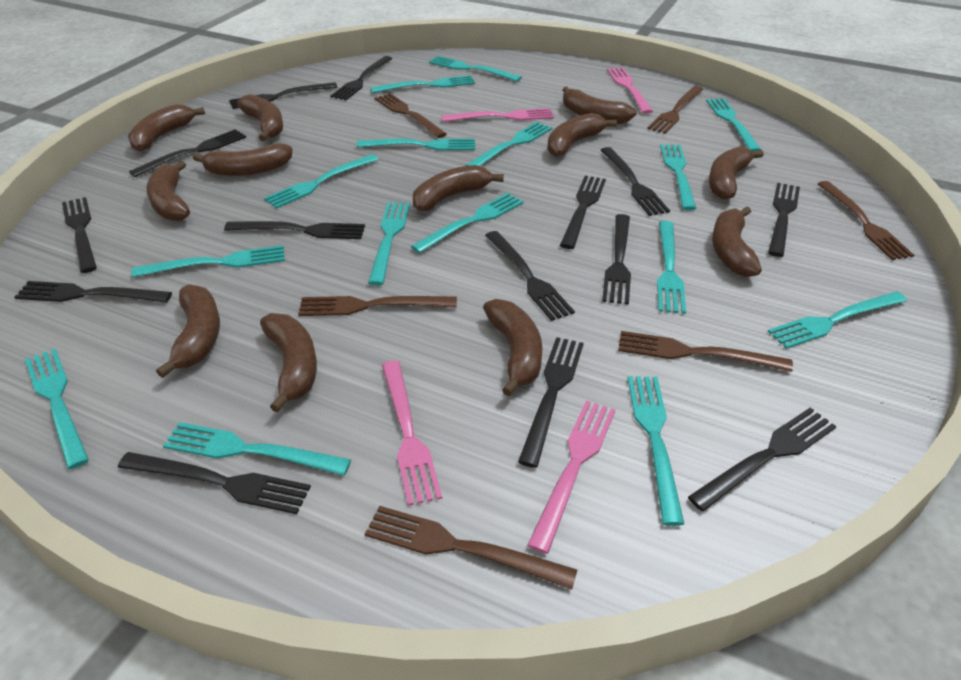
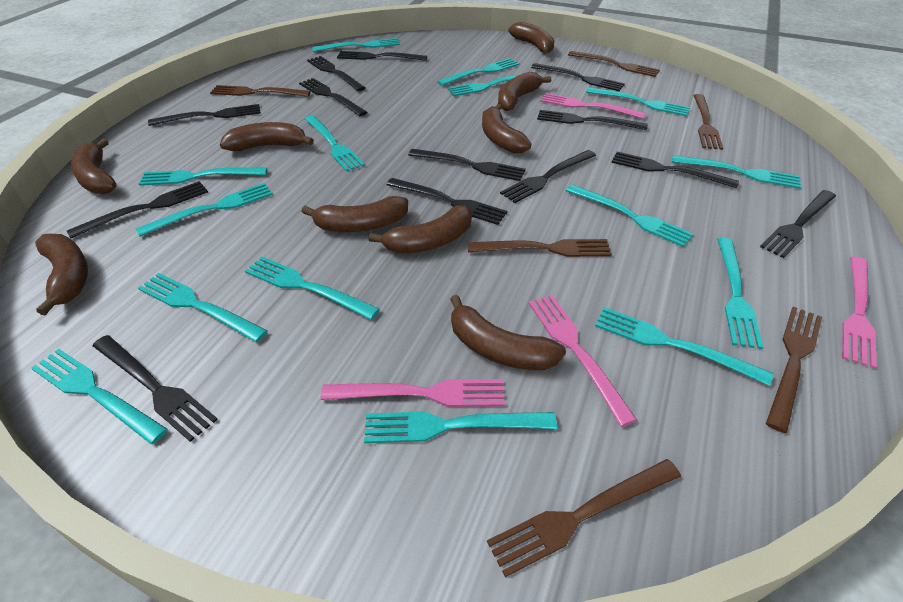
black fork: 14 -> 13
brown banana: 12 -> 9

